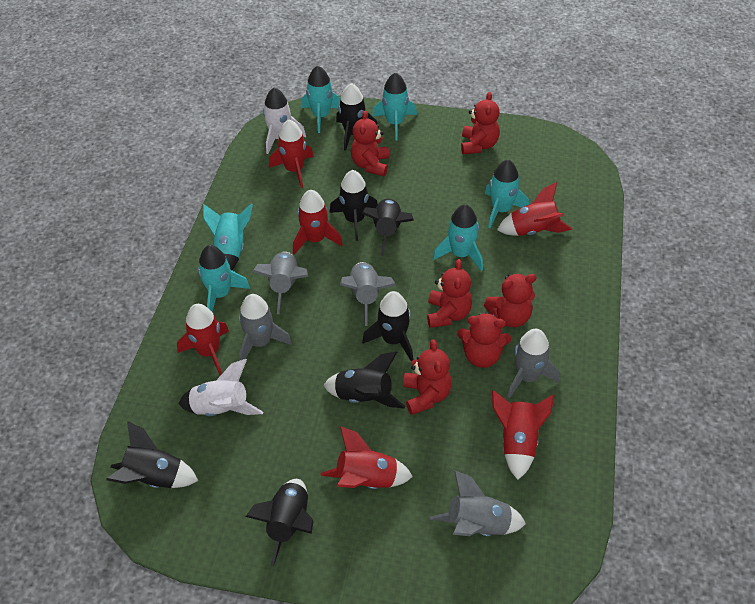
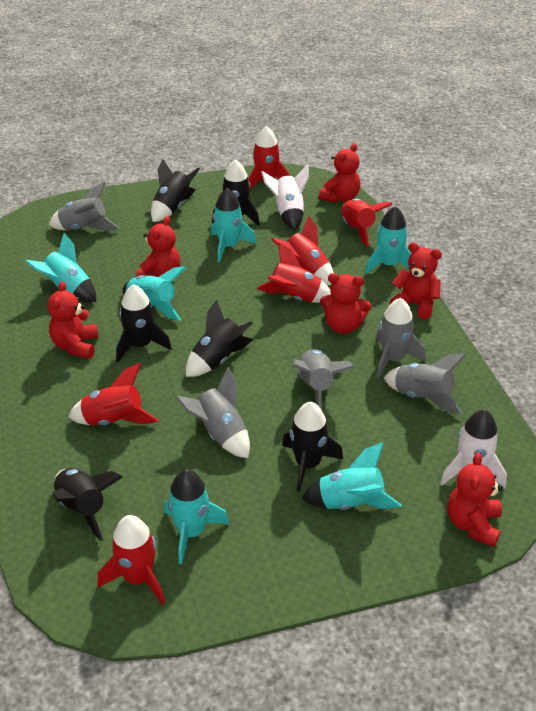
black rocket: 7 -> 6

